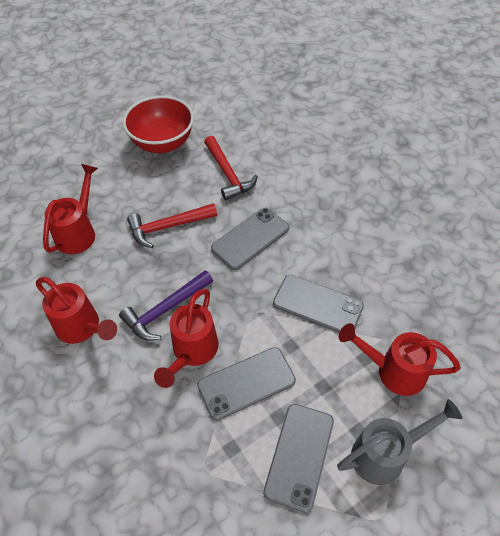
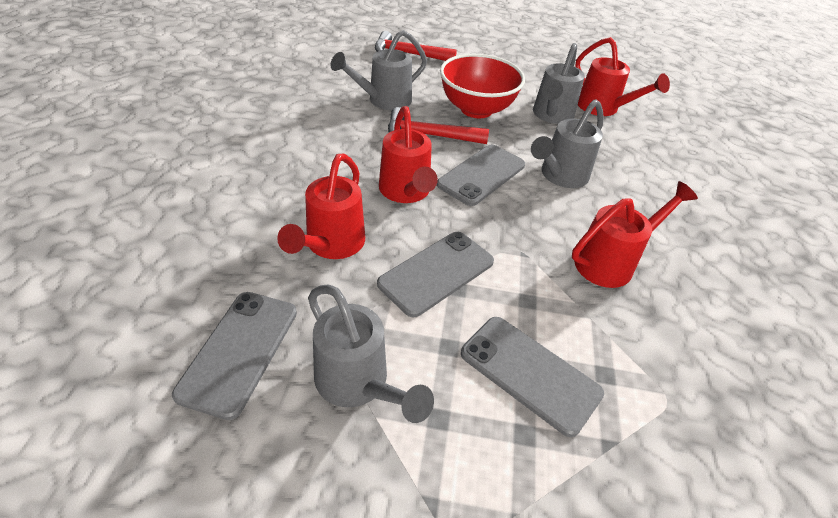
grey watering can: 1 -> 4
purple hammer: 1 -> 0

